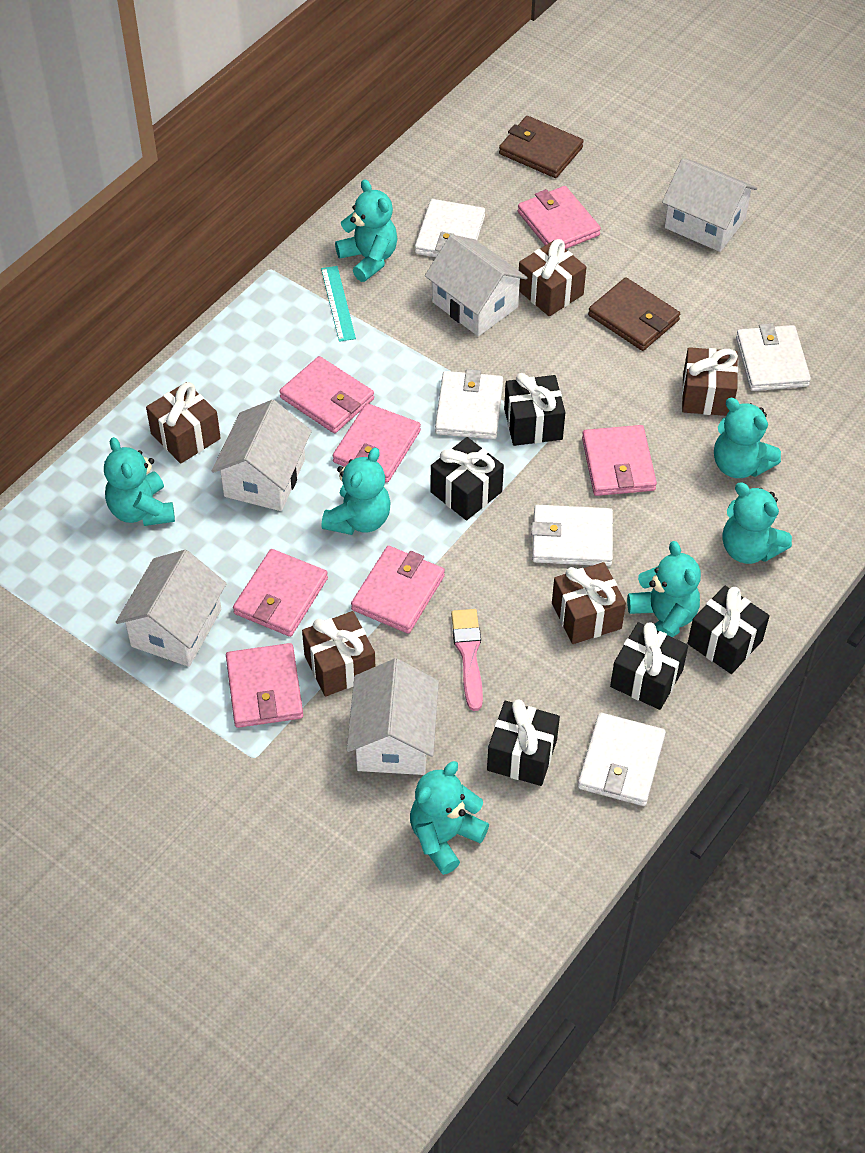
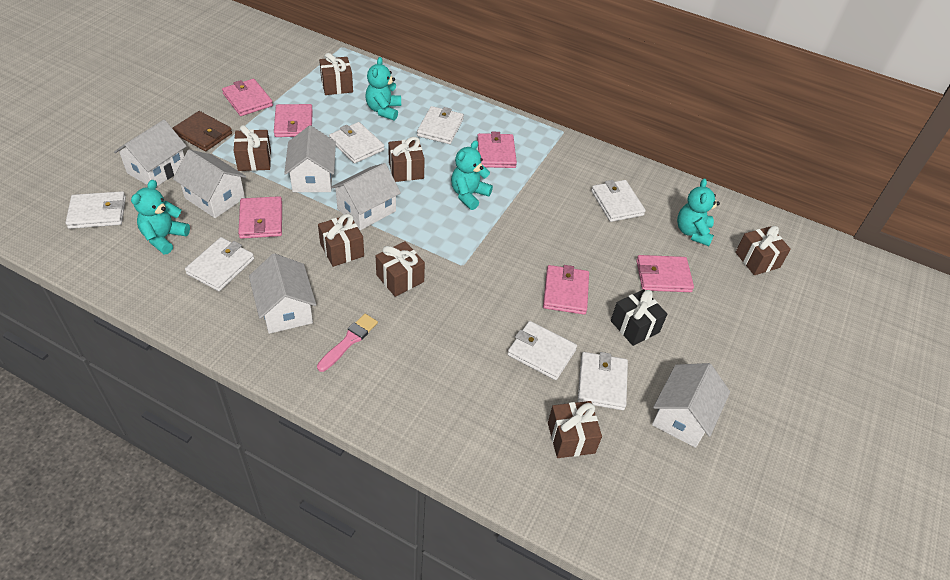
black gift: 5 -> 1
brown gift: 5 -> 7
brown wallet: 2 -> 1
pink wallet: 7 -> 6
turquoise ruler: 1 -> 0
turquoise teddy bear: 7 -> 4
white house: 5 -> 6
white wallet: 5 -> 7

